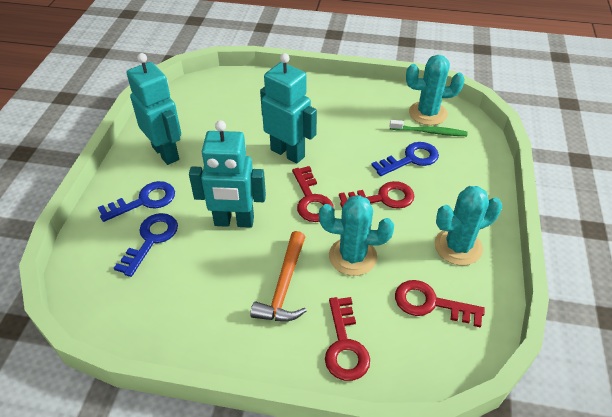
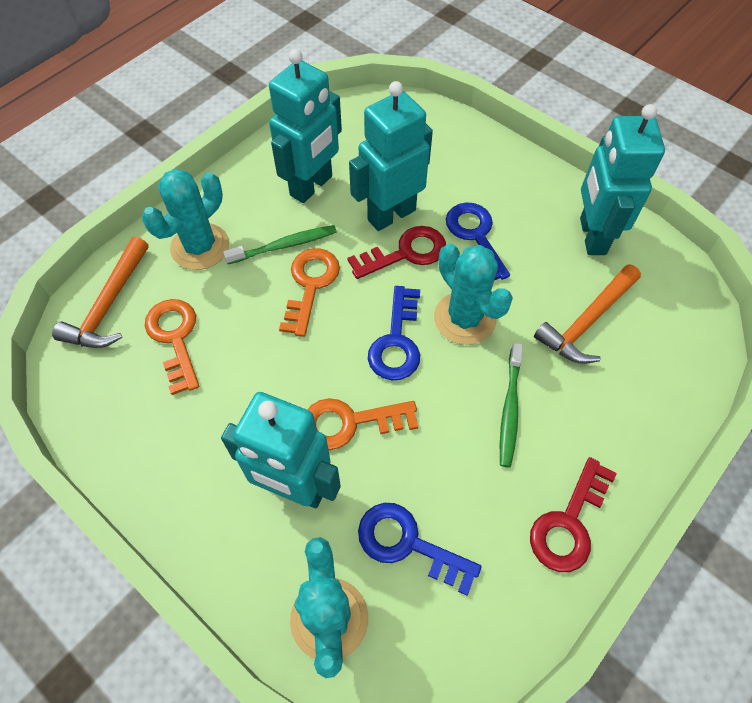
green toothbrush: 1 -> 2
orange hammer: 1 -> 2
orange key: 0 -> 3
red key: 4 -> 2
turquoise robot: 3 -> 4

